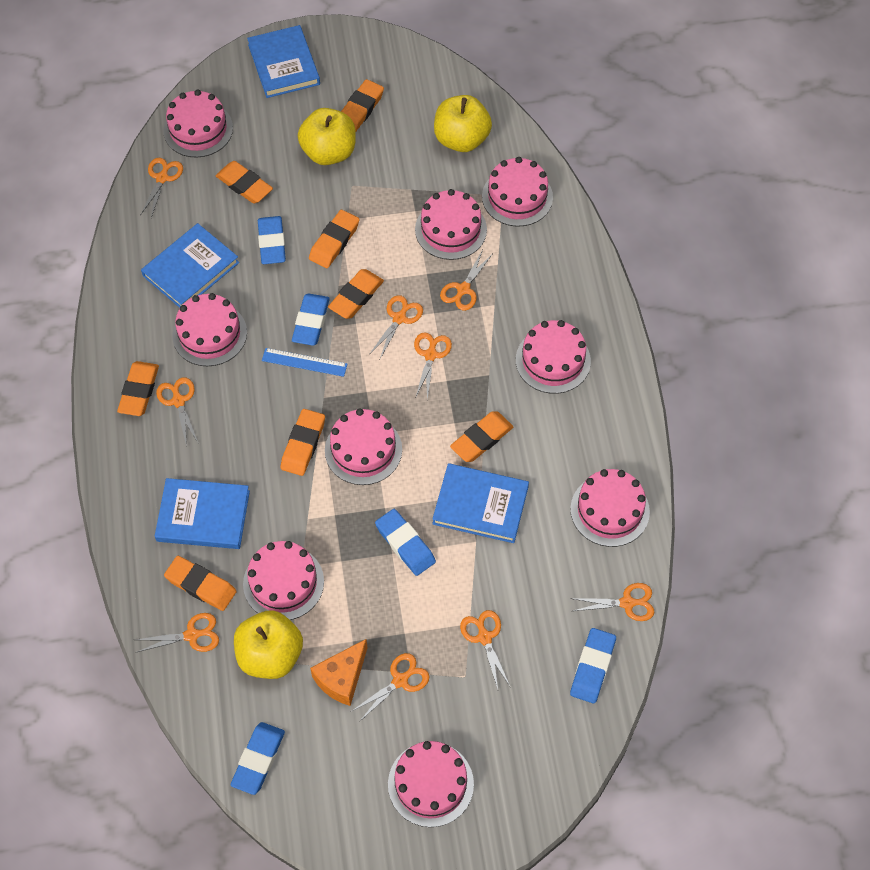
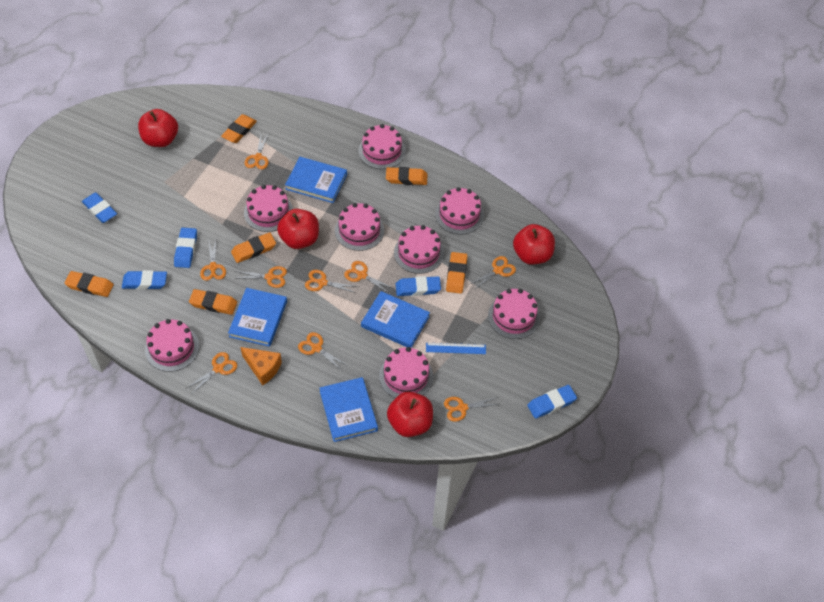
orange eraser: 8 -> 6
pink cake: 9 -> 8
red apple: 0 -> 4
yellow apple: 3 -> 0

